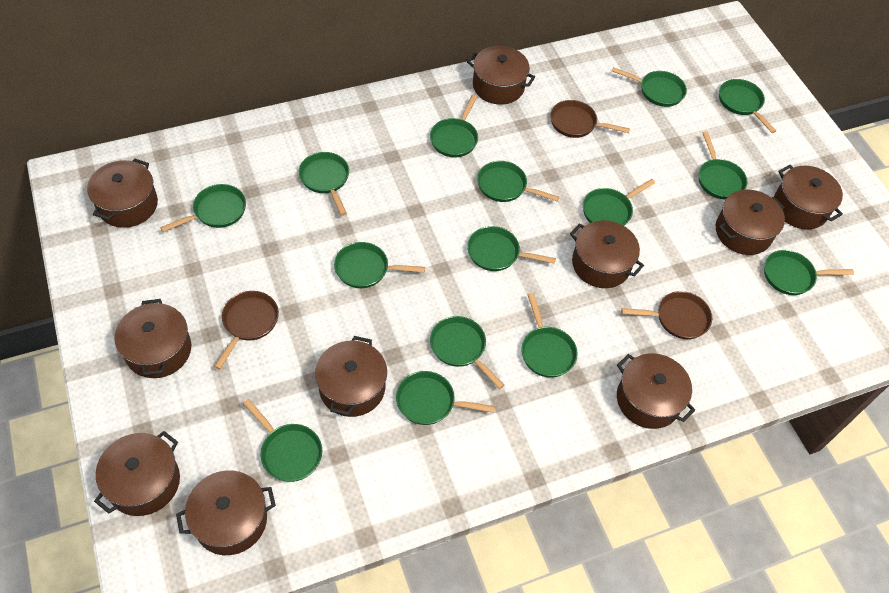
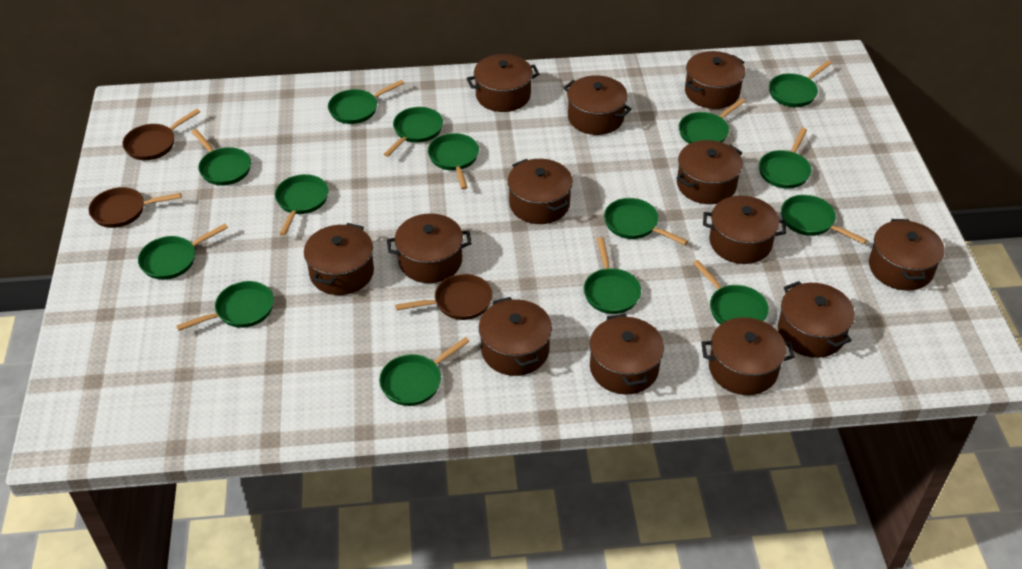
brown pot: 10 -> 13

